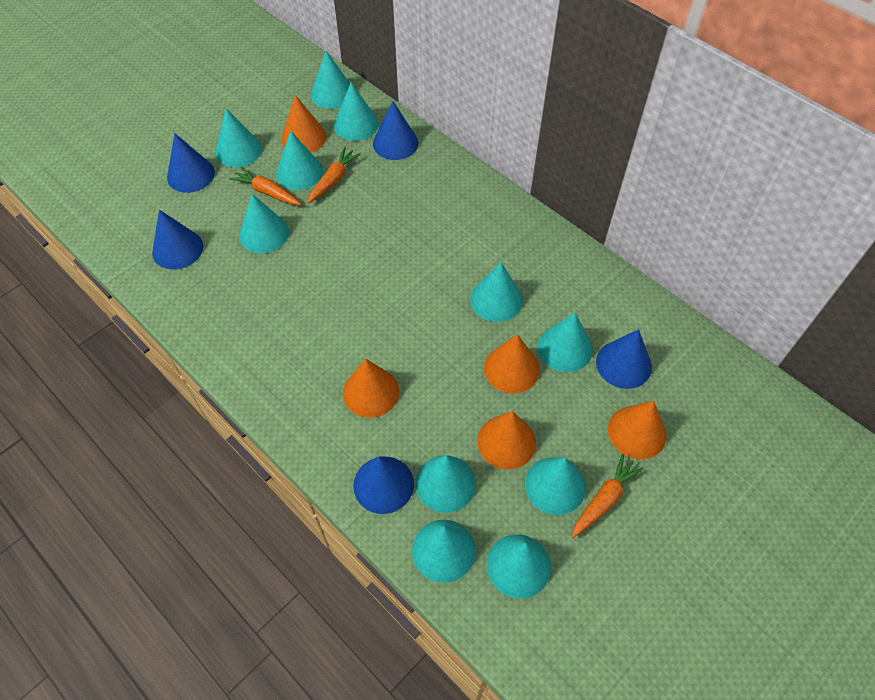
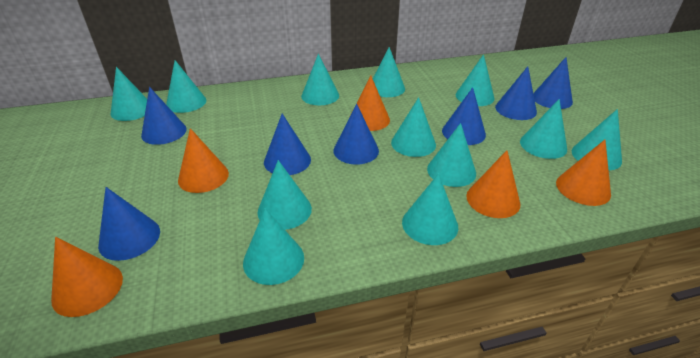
blue cone: 5 -> 7
orange carrot: 3 -> 0
turquoise cone: 11 -> 12

